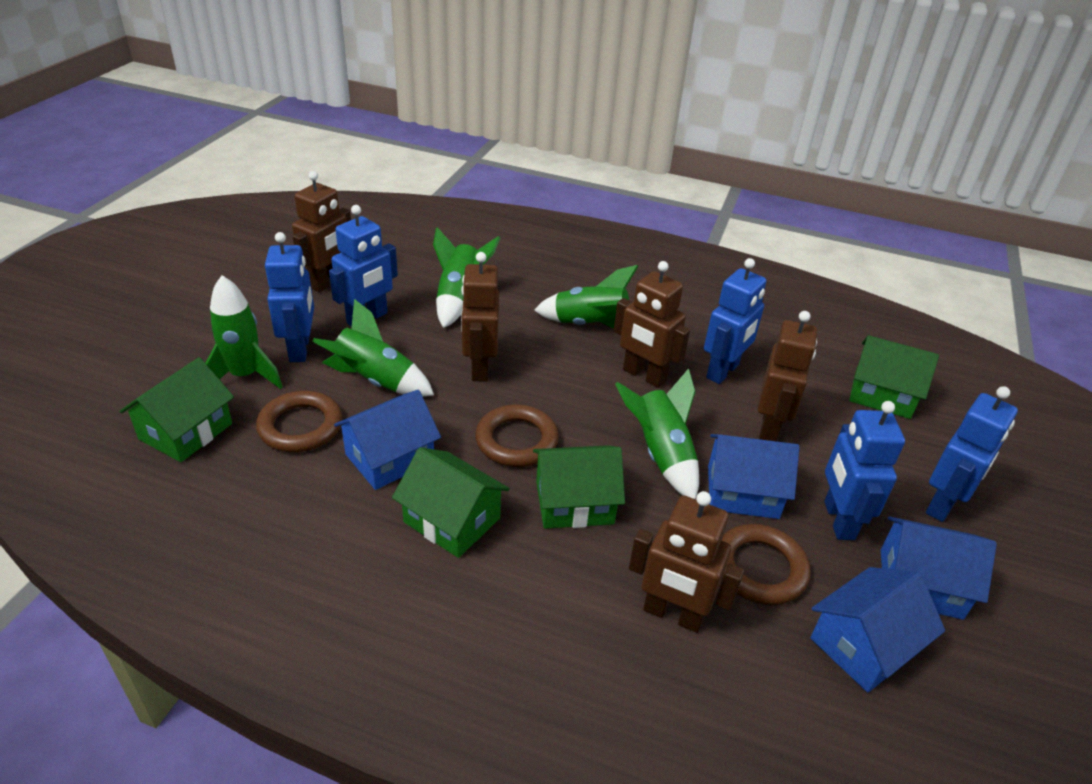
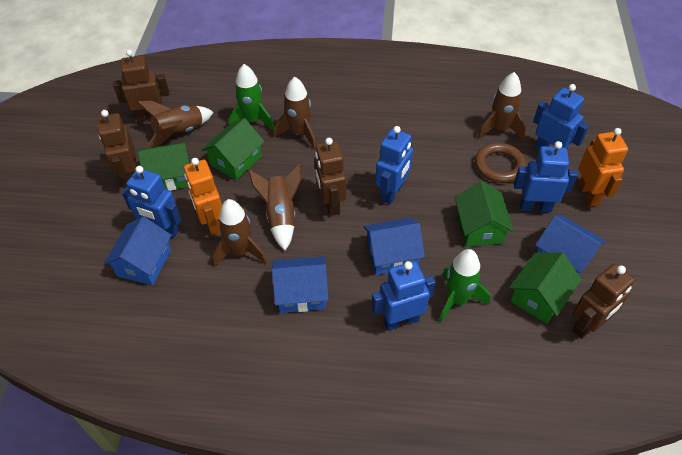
brown ring: 3 -> 1
brown robot: 5 -> 4
brown rocket: 0 -> 5
green rocket: 5 -> 2
orange robot: 0 -> 2

